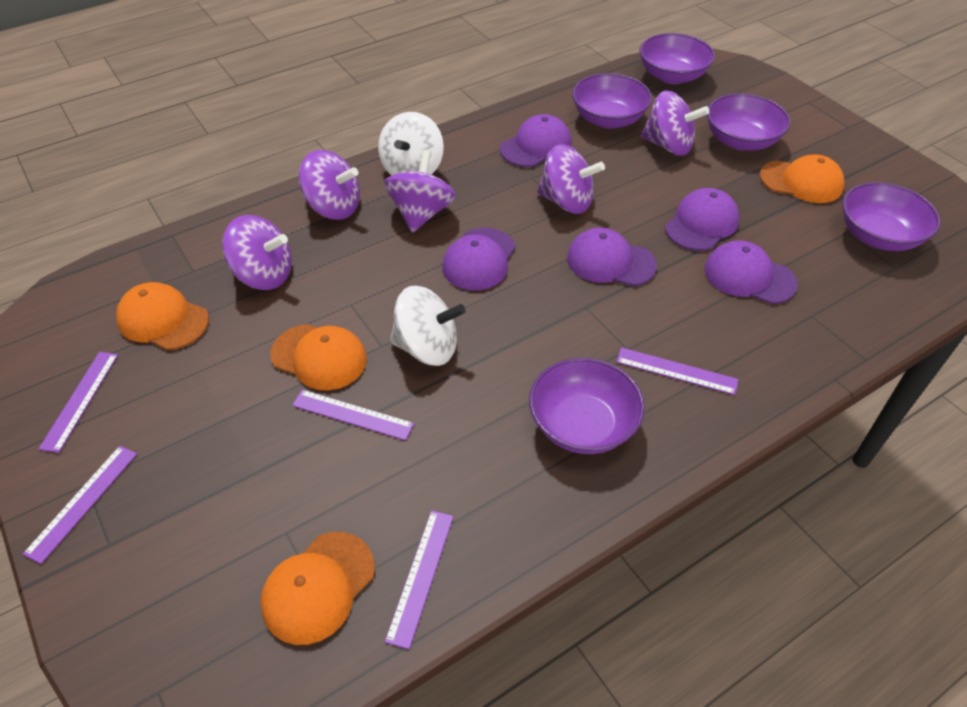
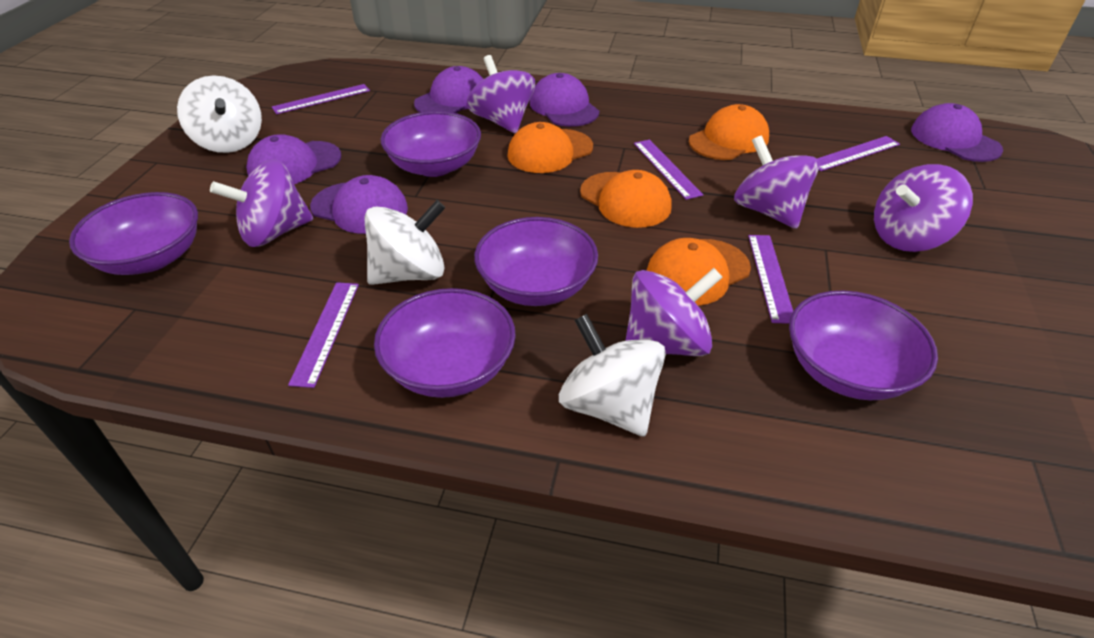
white spinning top: 2 -> 3

